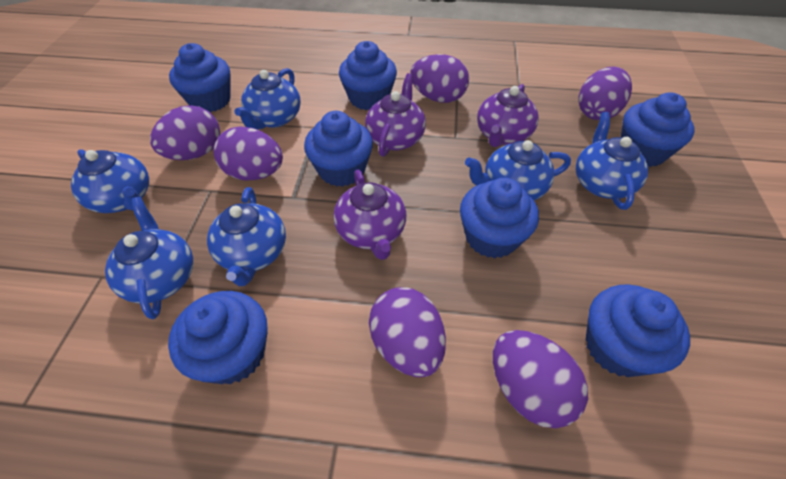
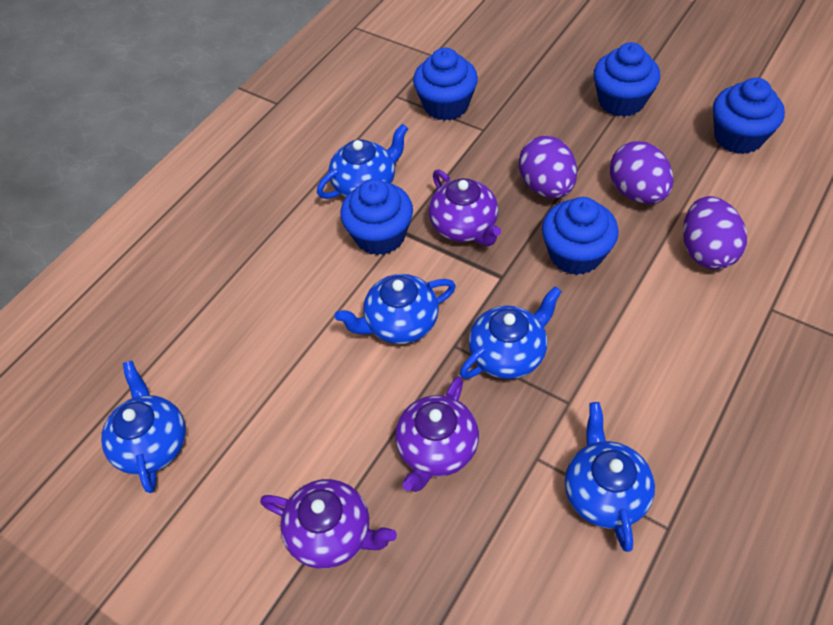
blue cupcake: 7 -> 5
blue teapot: 6 -> 5
purple egg: 6 -> 3

